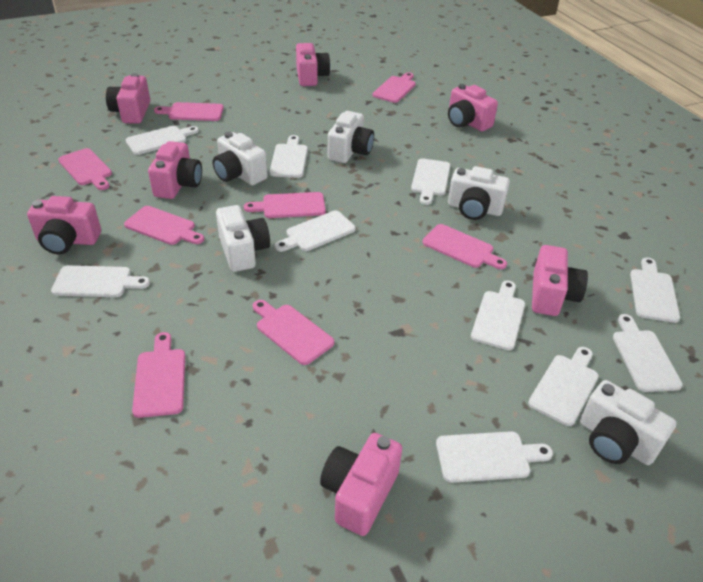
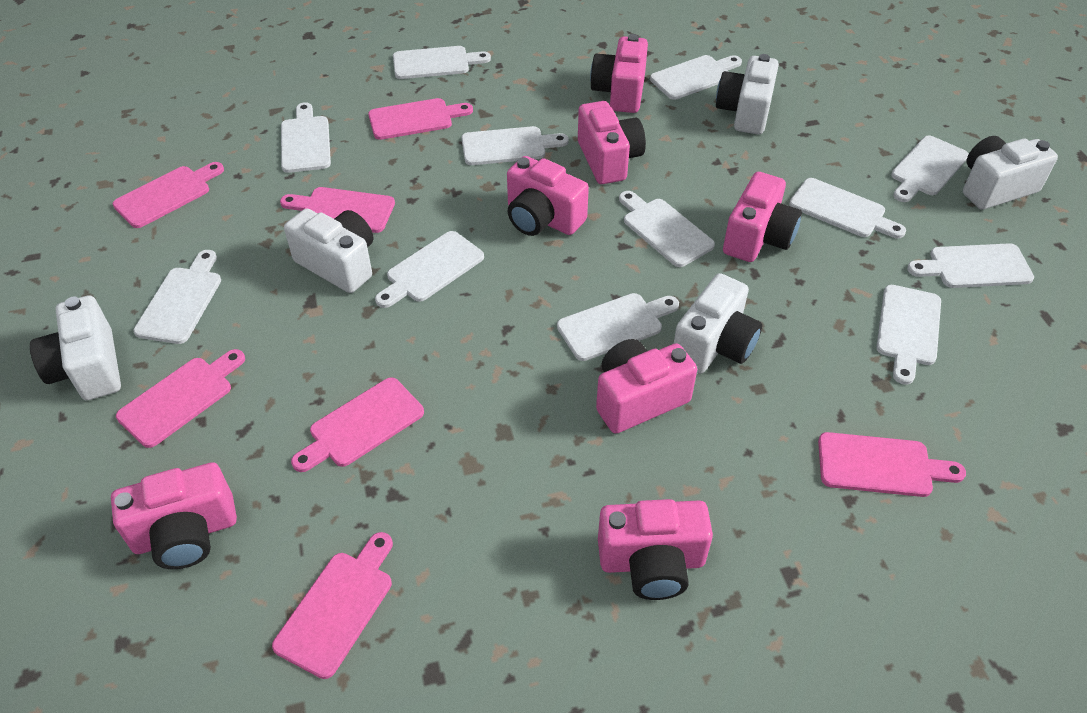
pink cutting board: 8 -> 7
white cutting board: 10 -> 12

